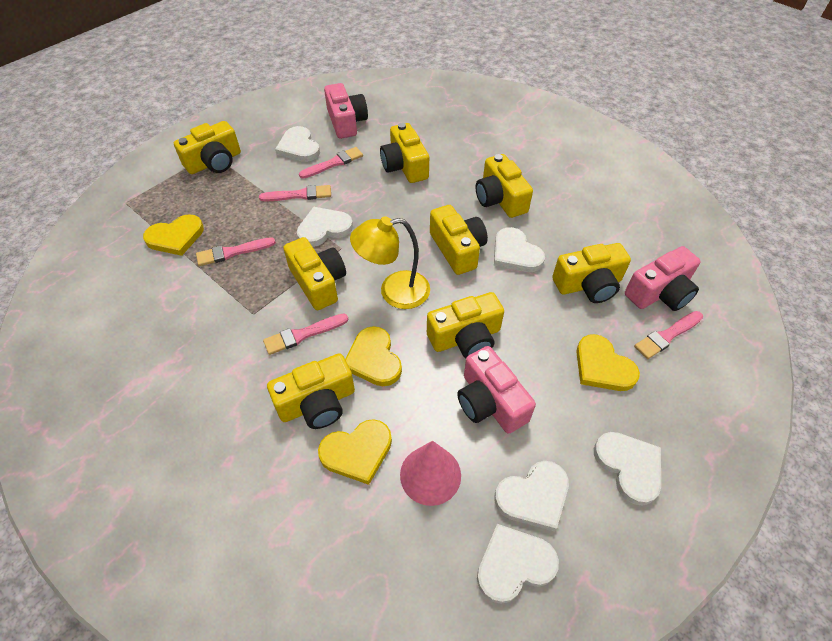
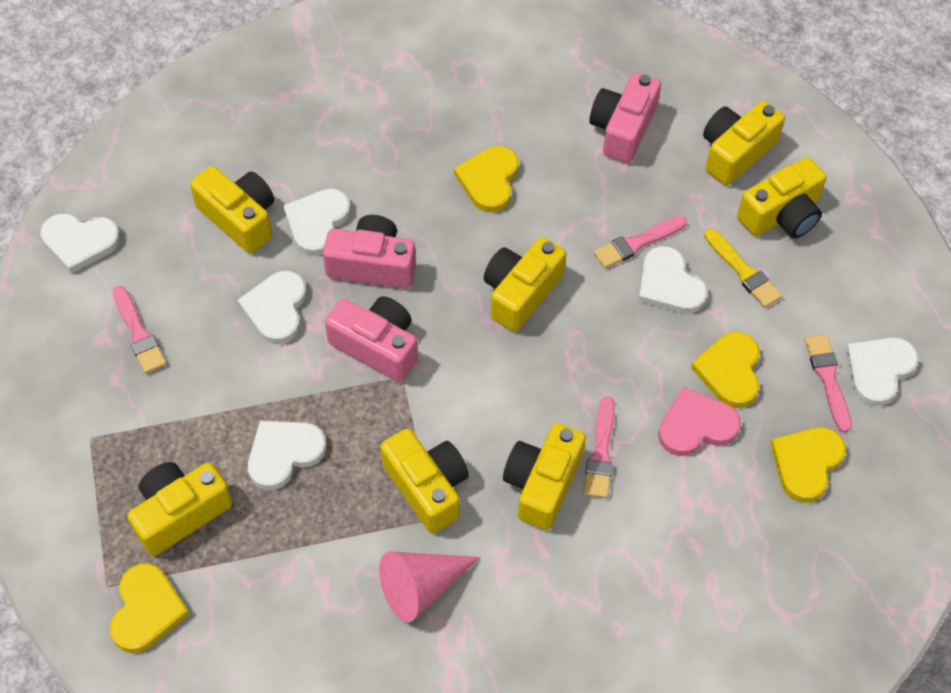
pink brush: 5 -> 4
pink heart: 0 -> 1
yellow brush: 0 -> 1
yellow camera: 8 -> 7
yellow lamp: 1 -> 0

